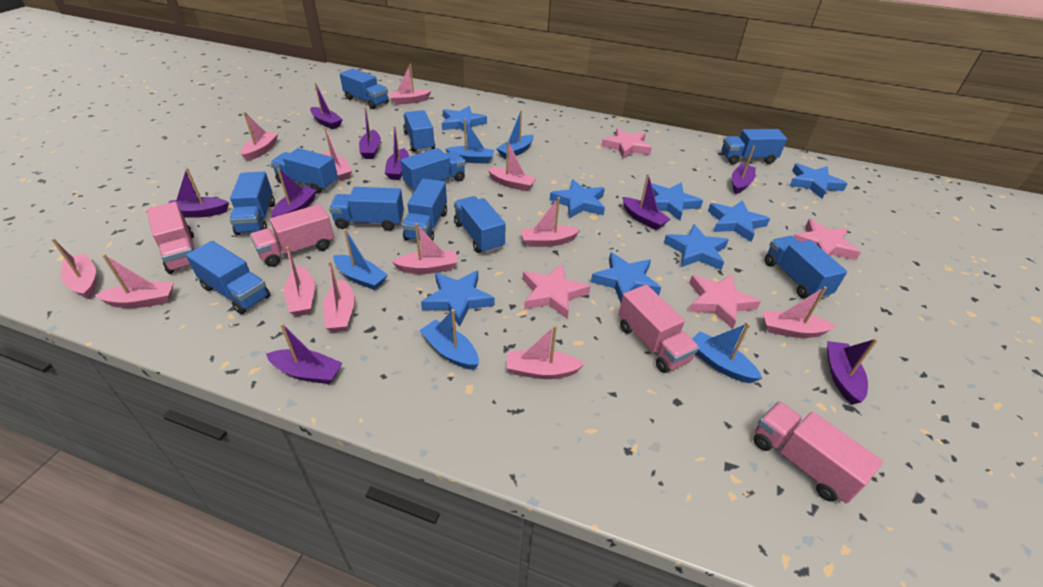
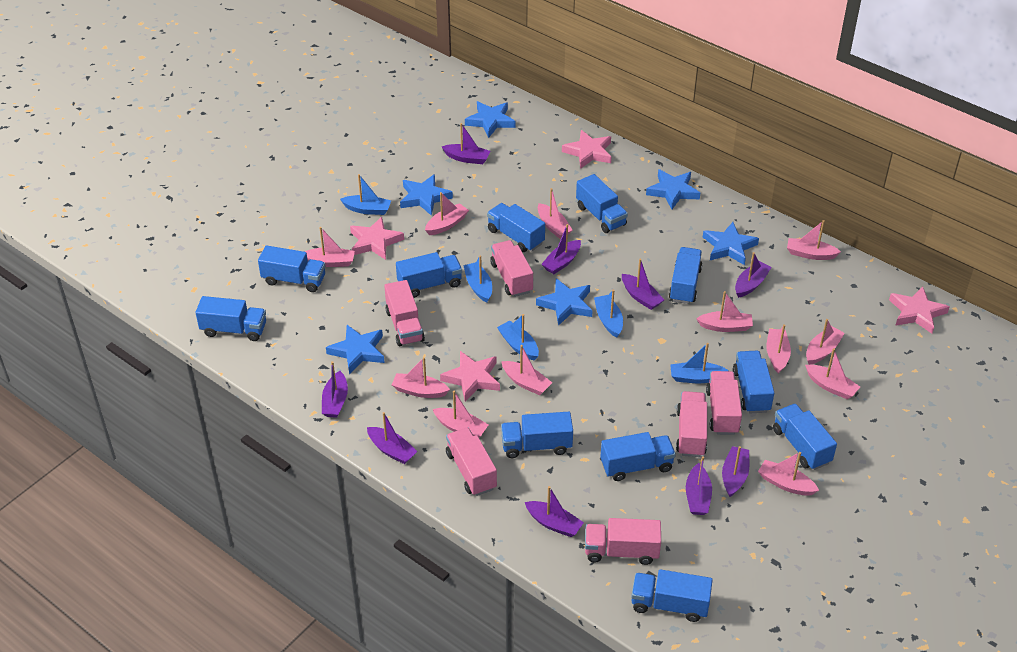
blue star: 8 -> 6
pink truck: 4 -> 6

